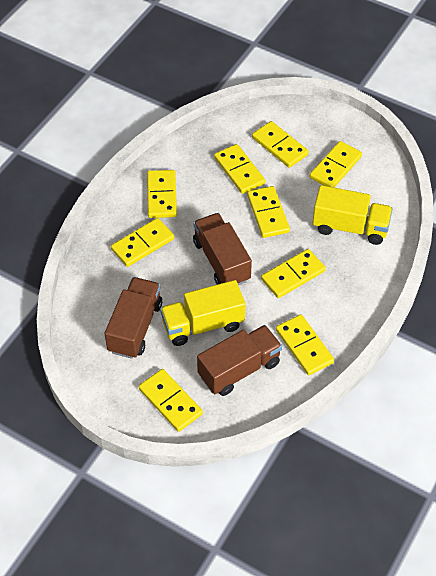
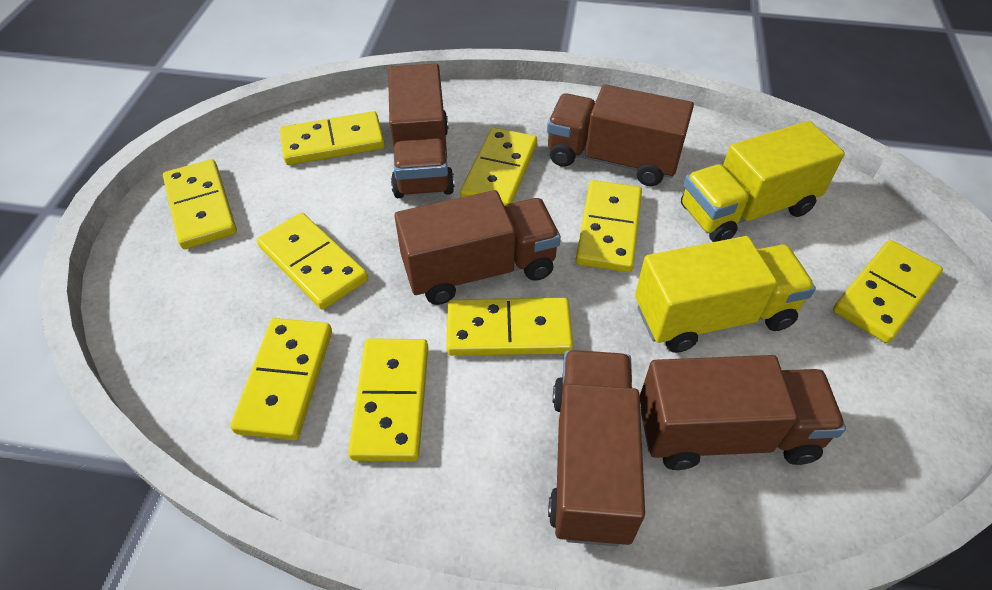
brown truck: 3 -> 5

